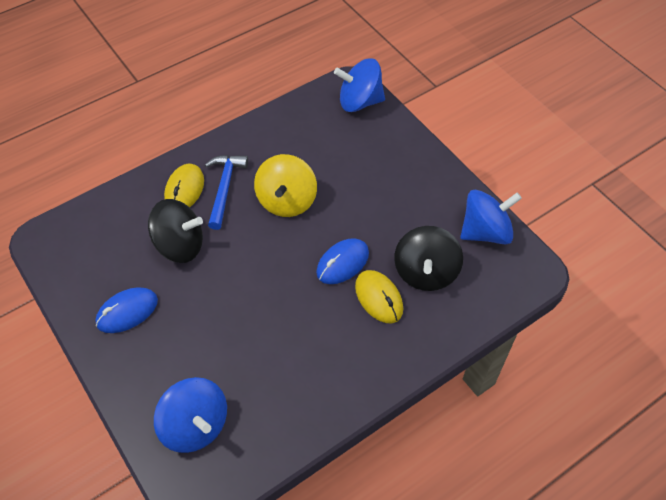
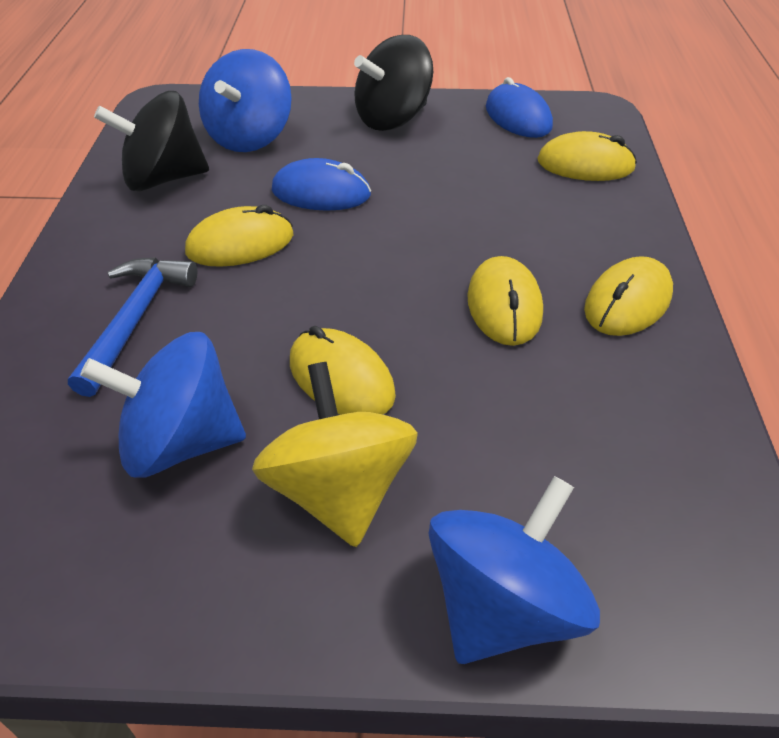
yellow mouse: 2 -> 5

